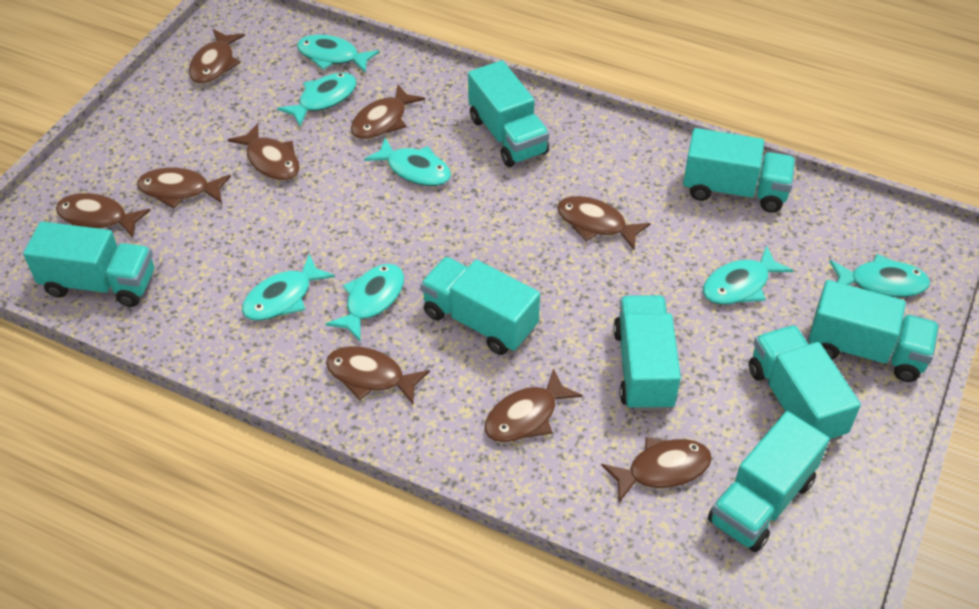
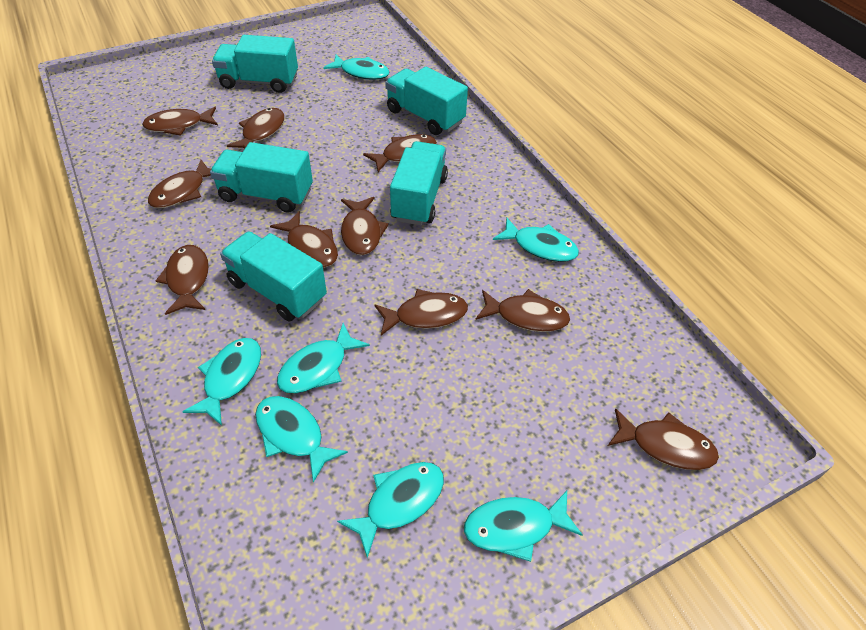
brown fish: 9 -> 10
turquoise truck: 8 -> 5

